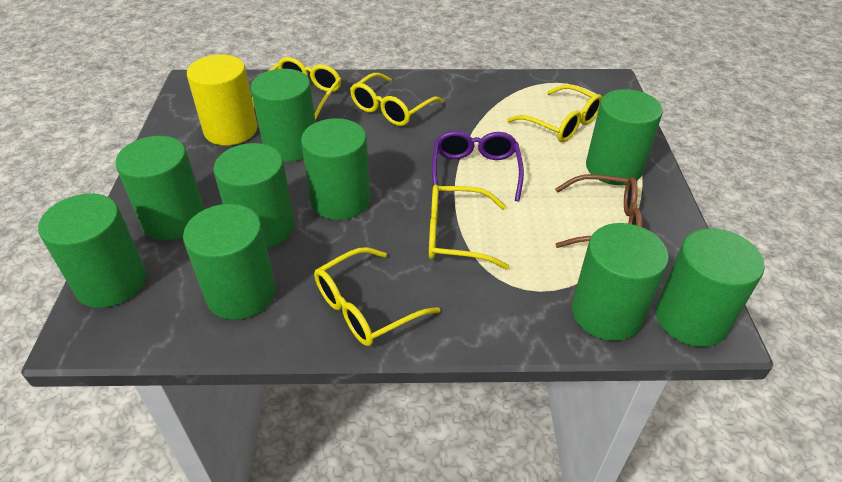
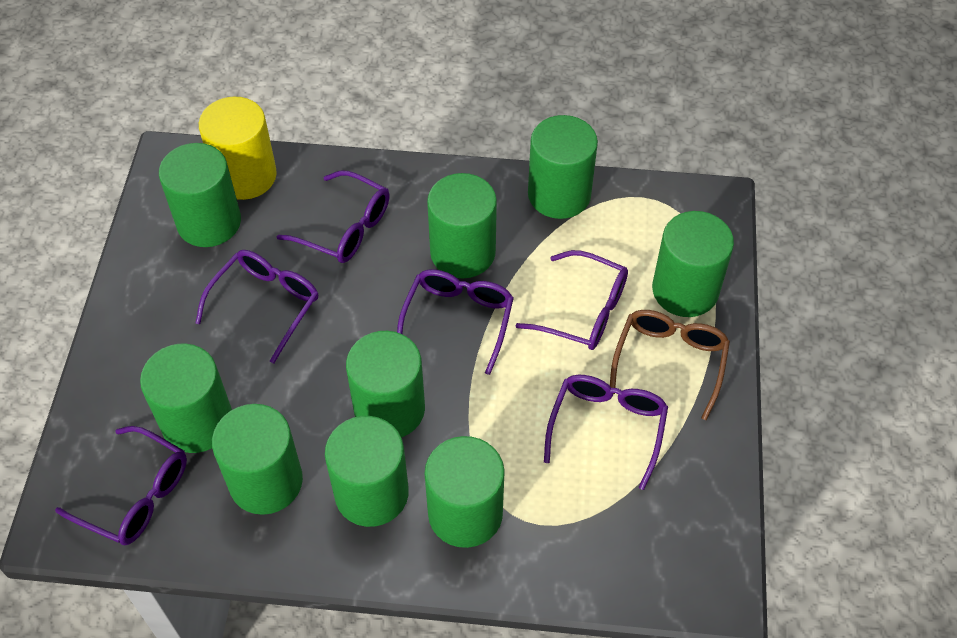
purple glasses: 1 -> 6
yellow glasses: 5 -> 0

